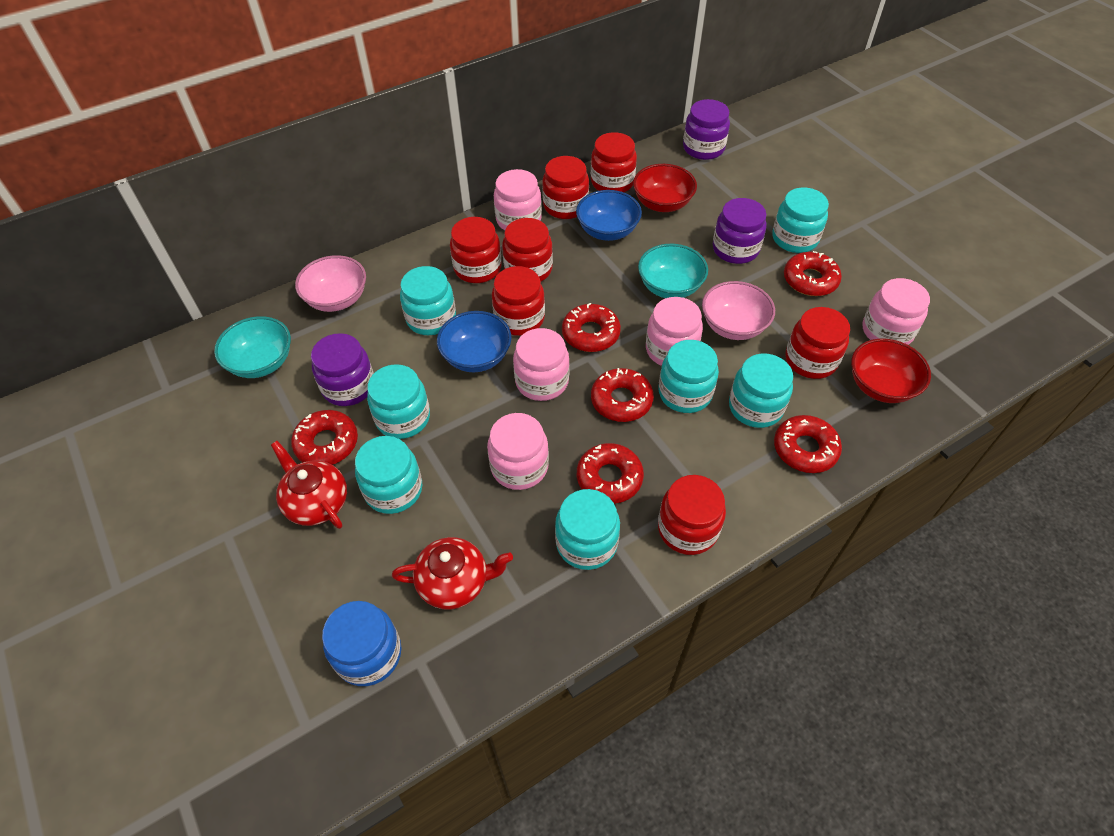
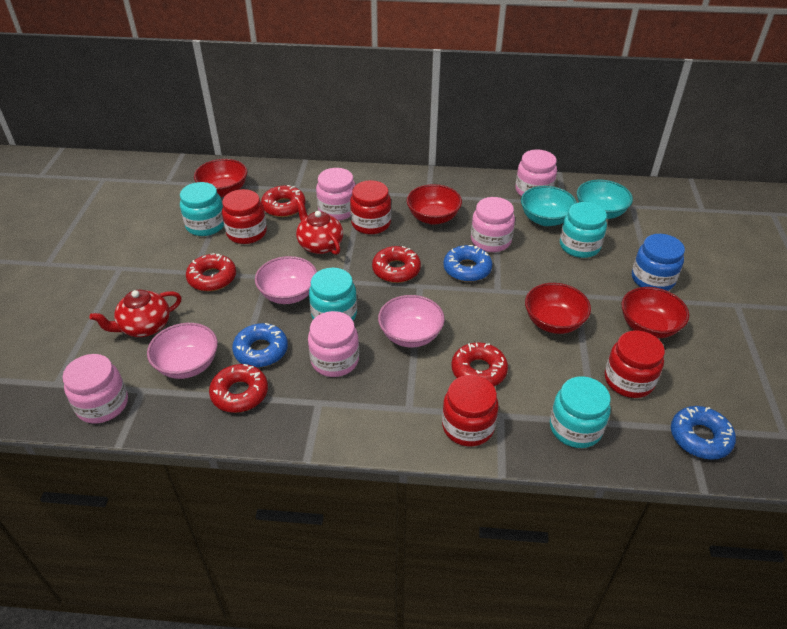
blue bowl: 2 -> 0
blue donut: 0 -> 3
pink bowl: 2 -> 3
purple jar: 3 -> 0
red bowl: 2 -> 4
red donut: 6 -> 5
red jar: 7 -> 4
turquoise jar: 7 -> 4

